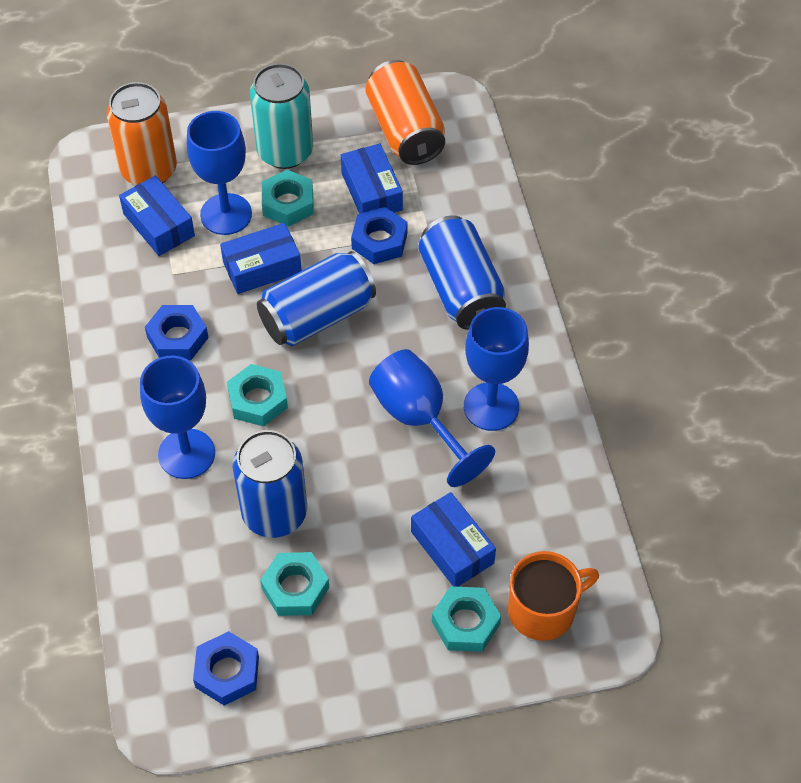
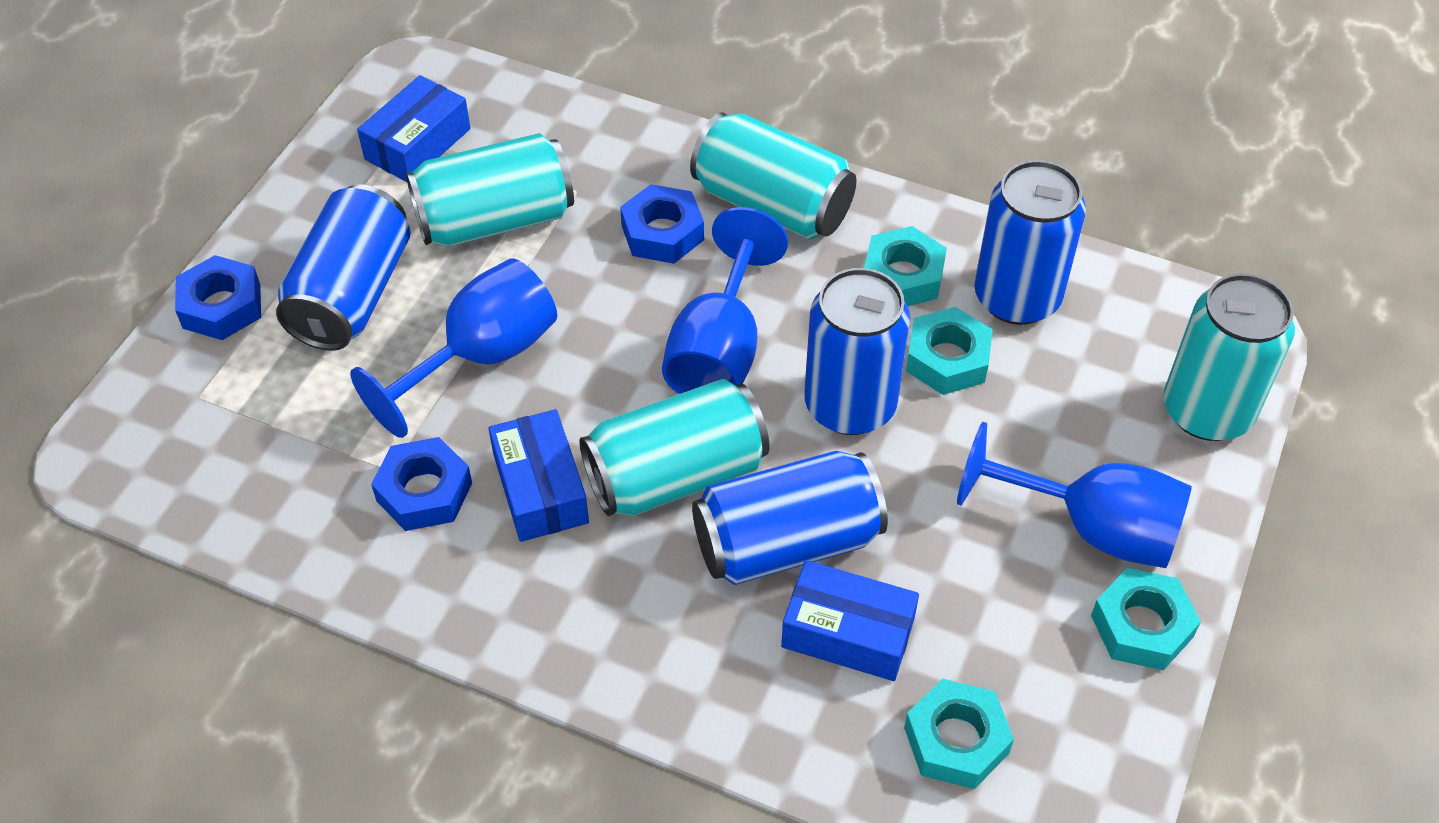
blue box: 4 -> 3
blue can: 3 -> 4
blue goblet: 4 -> 3
orange can: 2 -> 0
orange mug: 1 -> 0
turquoise can: 1 -> 4

